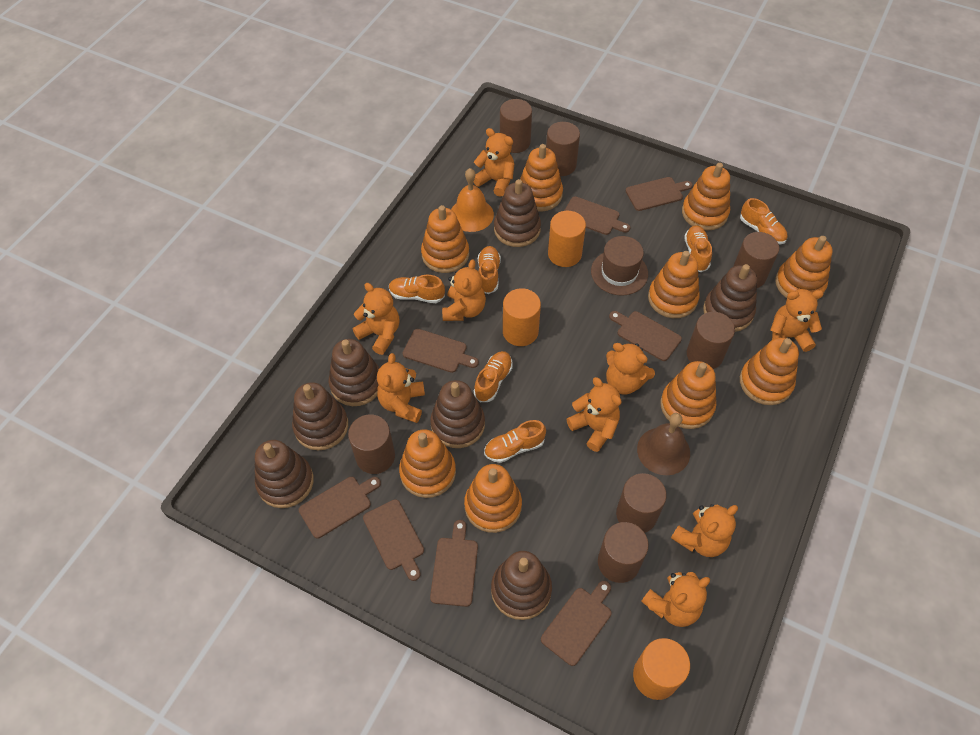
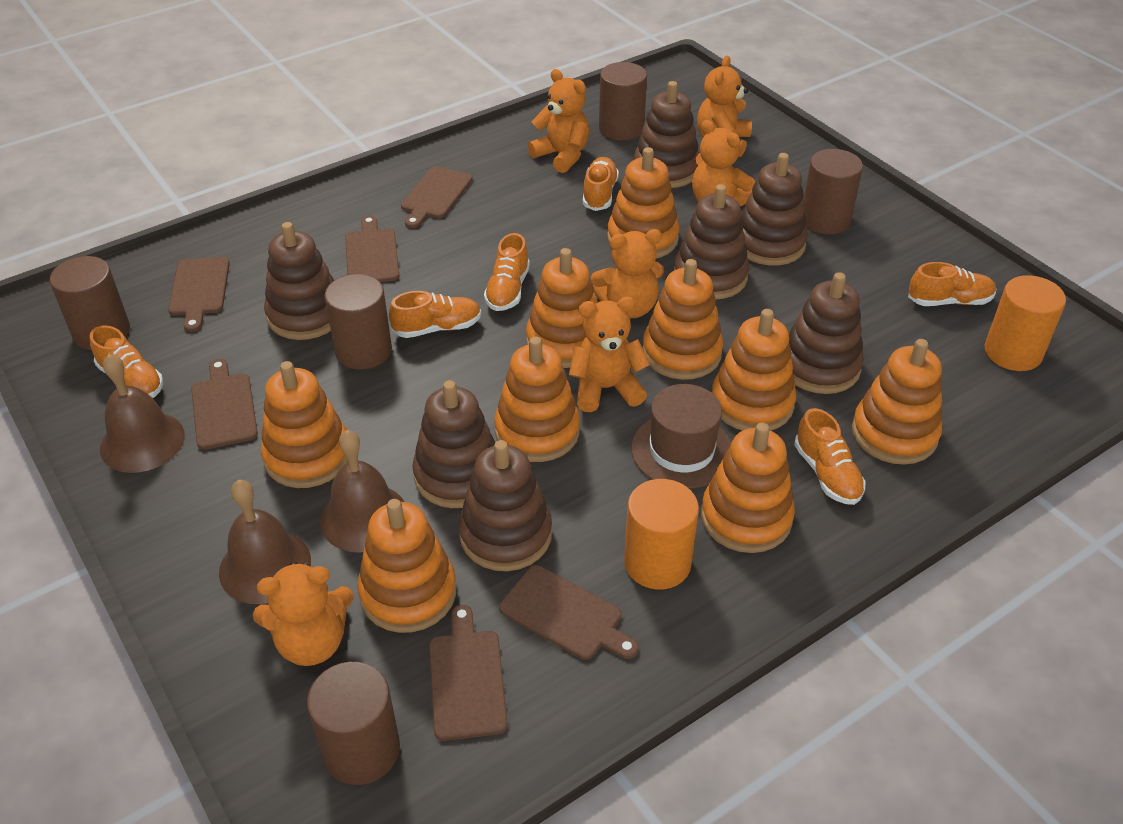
brown bell: 1 -> 3
brown cutting board: 8 -> 6
brown cylinder: 7 -> 5
orange bell: 1 -> 0
orange cylinder: 3 -> 2
orange teddy bear: 9 -> 6

